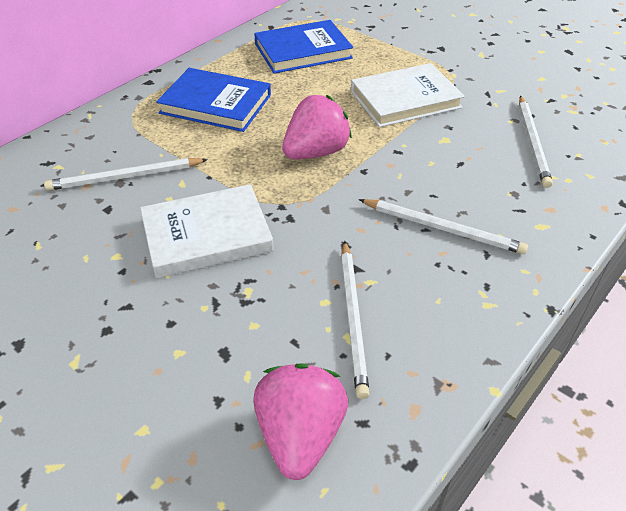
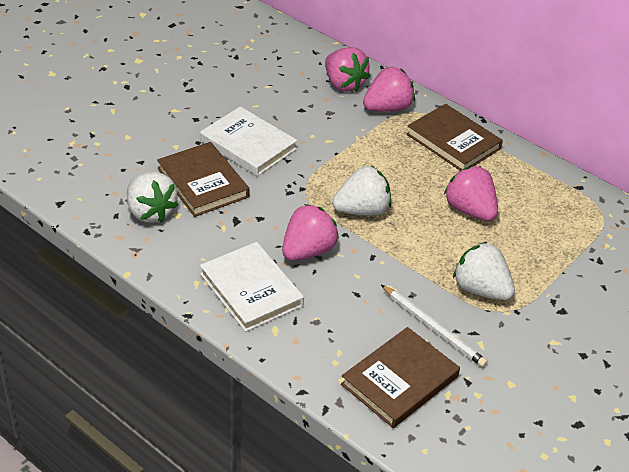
blue book: 2 -> 0
brown book: 0 -> 3
pink strawberry: 2 -> 4
white pencil: 4 -> 1
white strawberry: 0 -> 3

